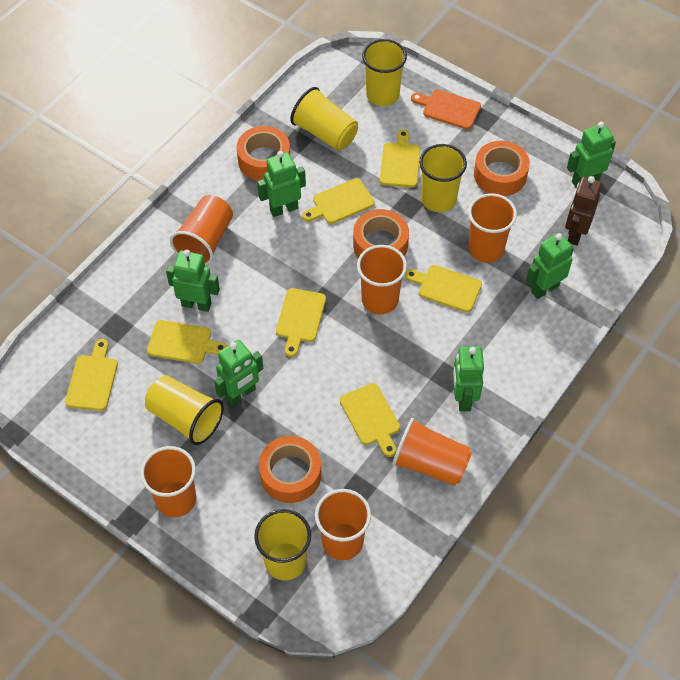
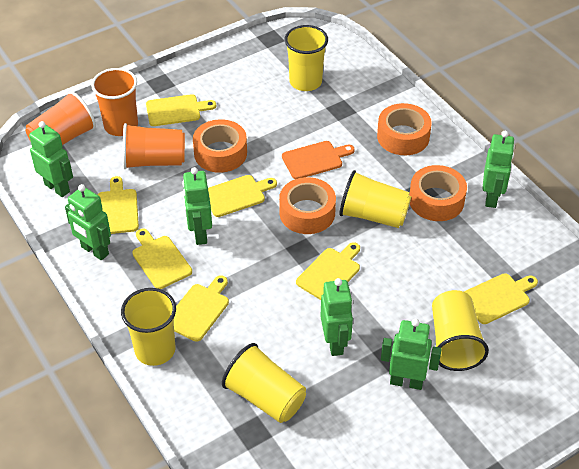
brown robot: 1 -> 0
orange cup: 6 -> 3

